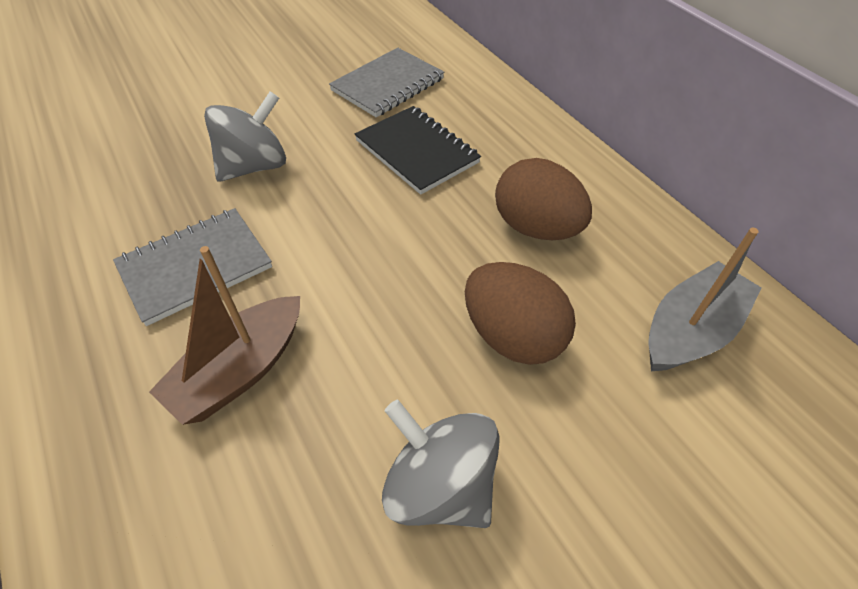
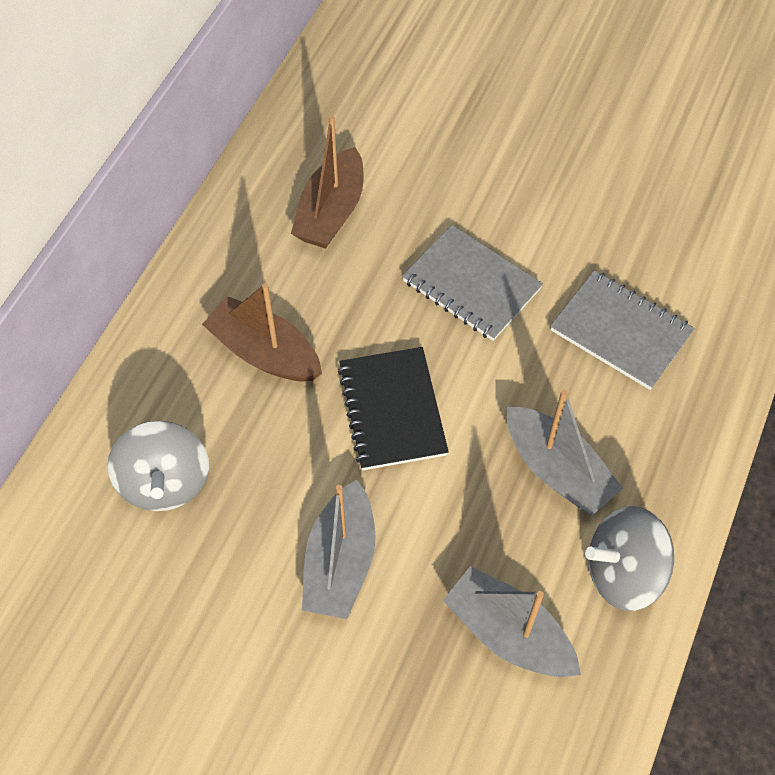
brown boat: 1 -> 2
brown egg: 2 -> 0
grey boat: 1 -> 3

